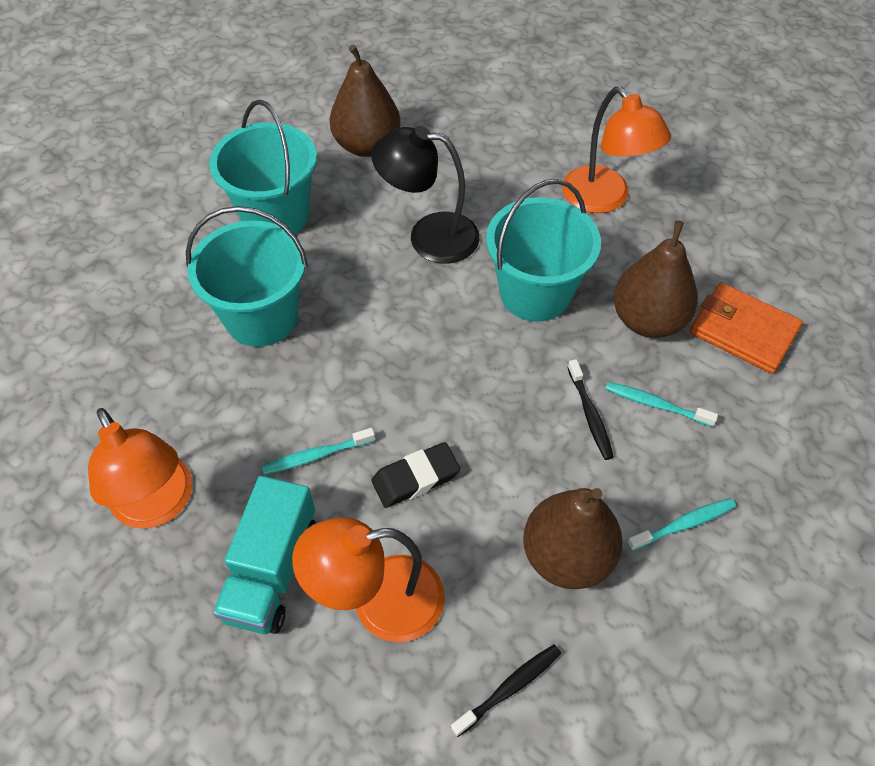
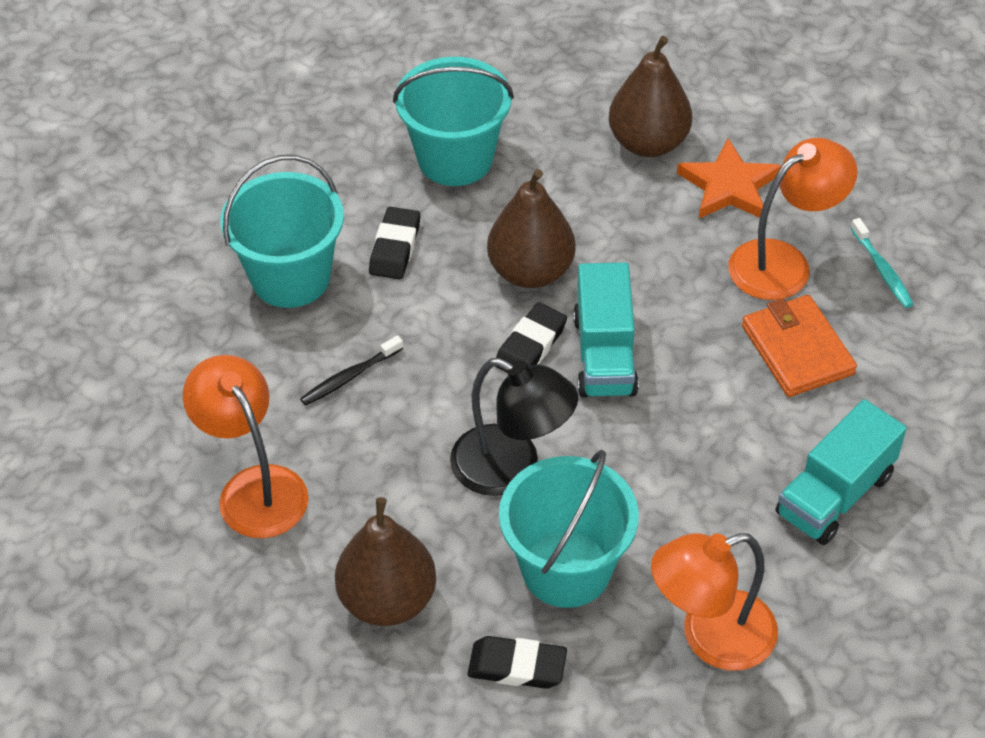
black eraser: 1 -> 3
black toothbrush: 2 -> 1
orange star: 0 -> 1
turquoise toothbrush: 3 -> 1
turquoise truck: 1 -> 2

